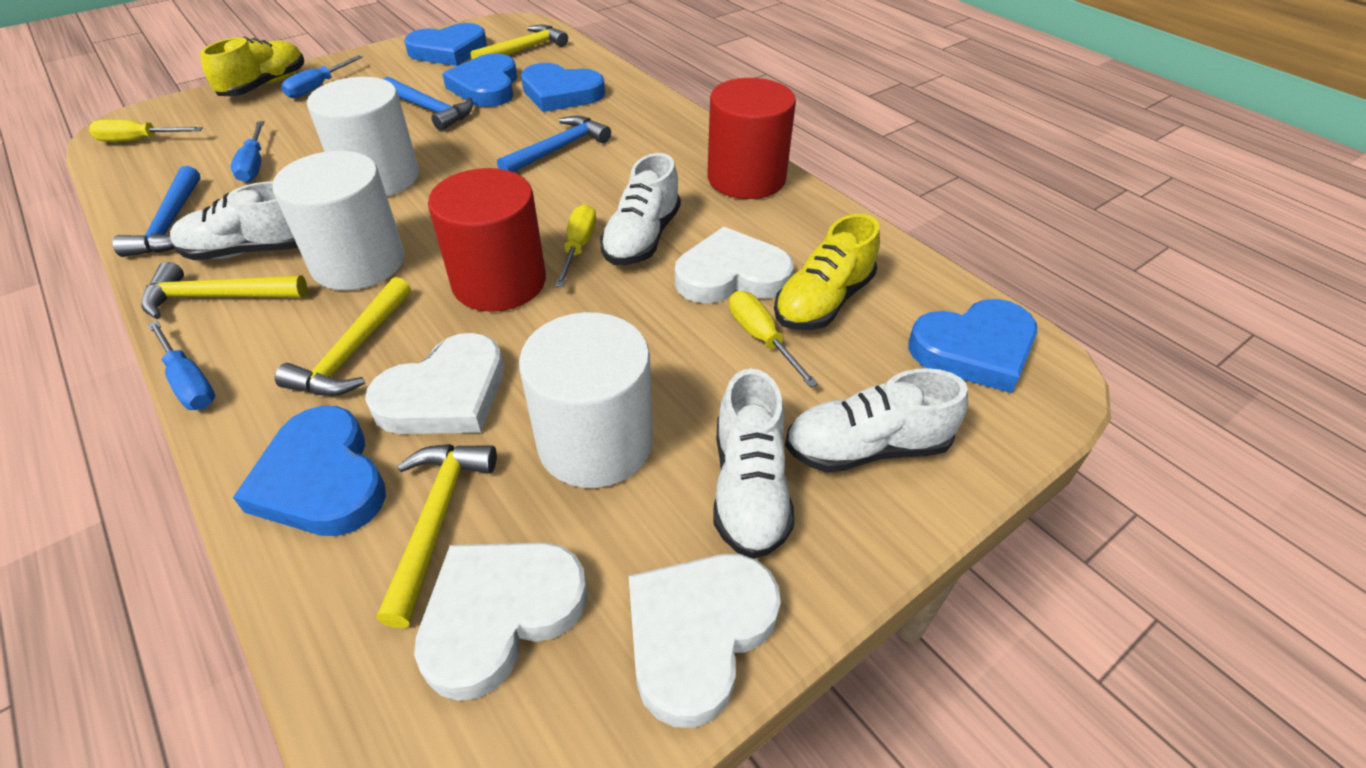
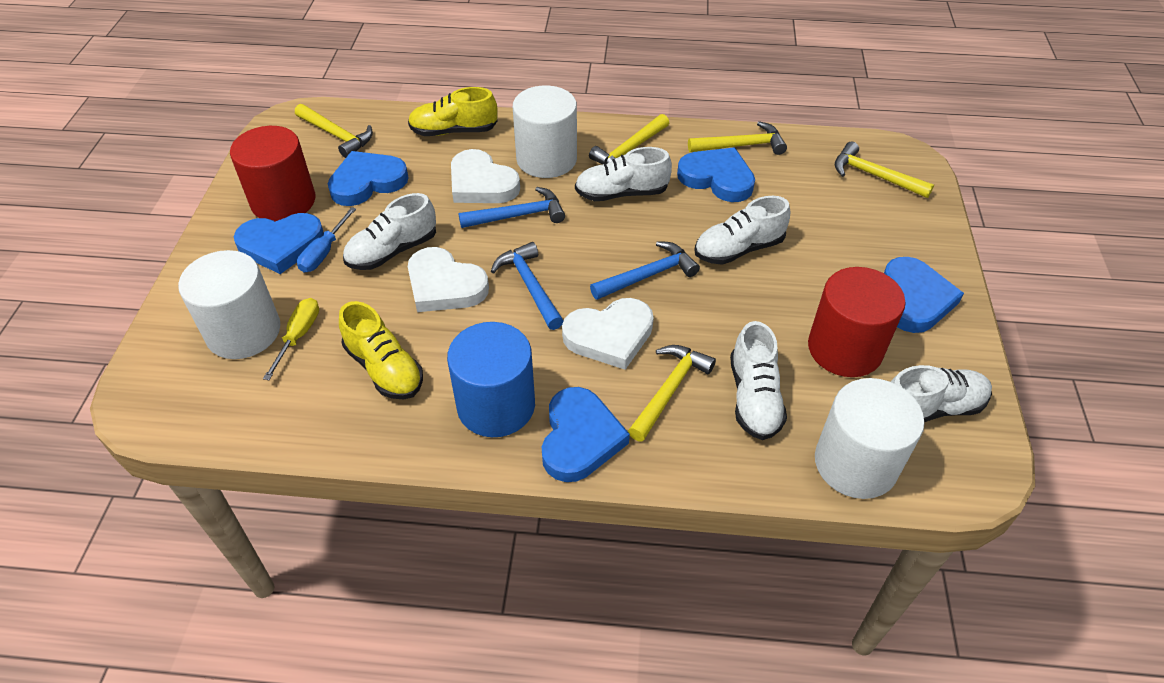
blue cylinder: 0 -> 1
blue screwdriver: 3 -> 1
white heart: 4 -> 3
white shoe: 4 -> 5
yellow hammer: 4 -> 5
yellow screwdriver: 3 -> 1

